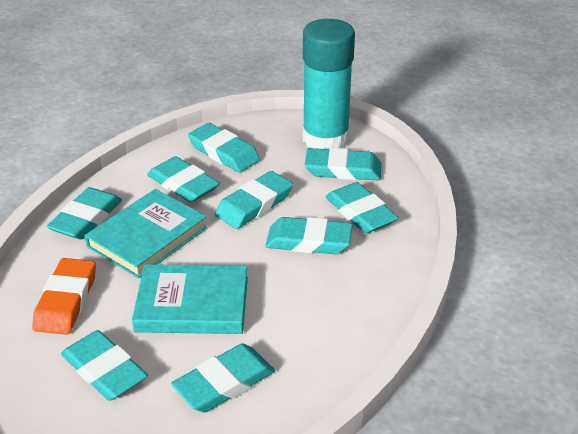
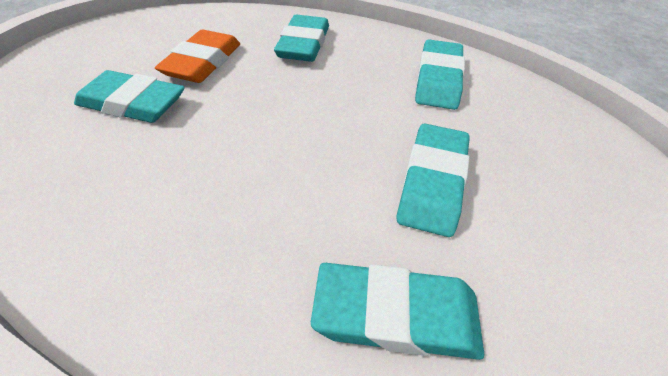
turquoise book: 2 -> 0
turquoise eraser: 9 -> 5
turquoise glue stick: 1 -> 0

